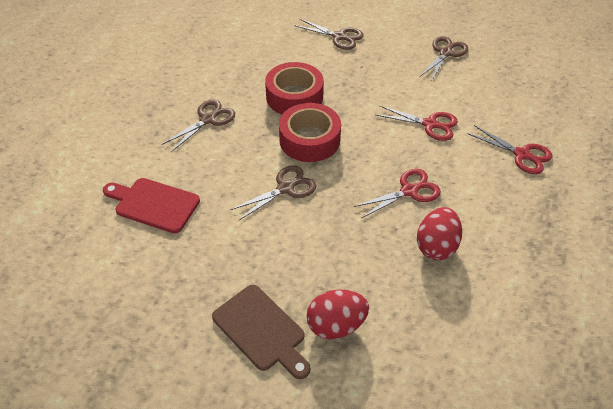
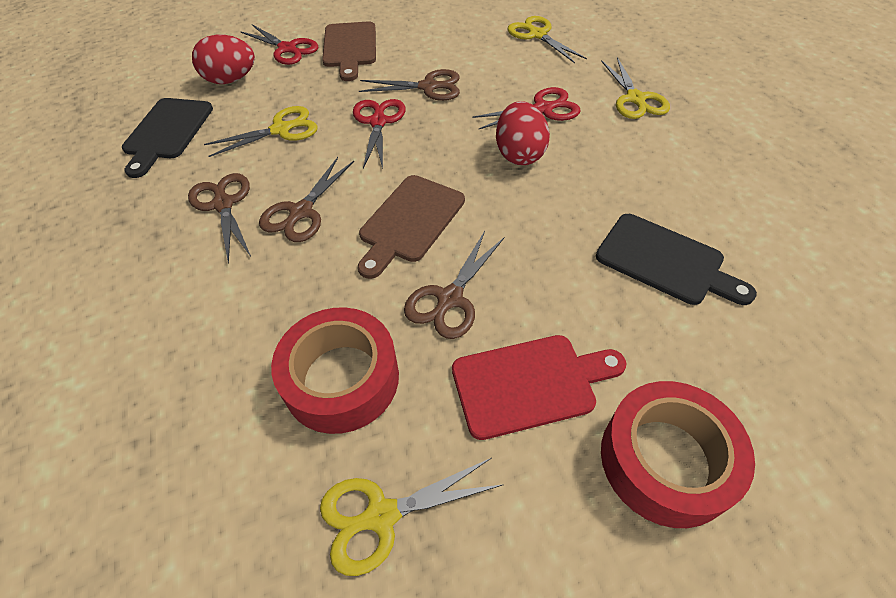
black cutting board: 0 -> 2
brown cutting board: 1 -> 2
yellow scissors: 0 -> 4

